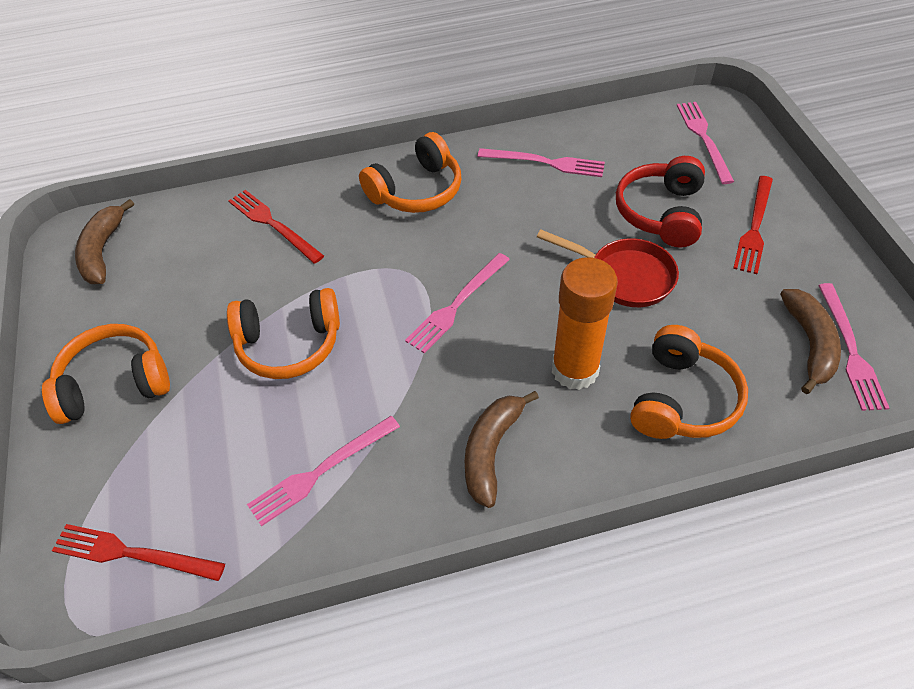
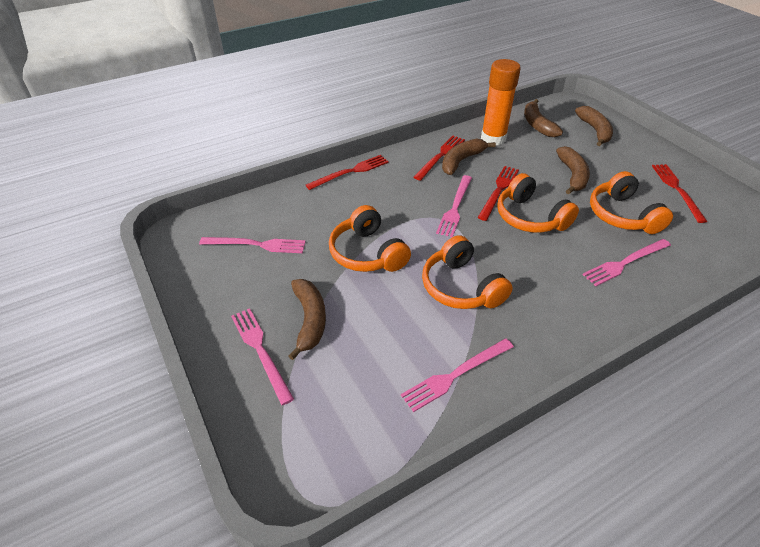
brown banana: 3 -> 5
red fork: 3 -> 4
red headphones: 1 -> 0
red pan: 1 -> 0

